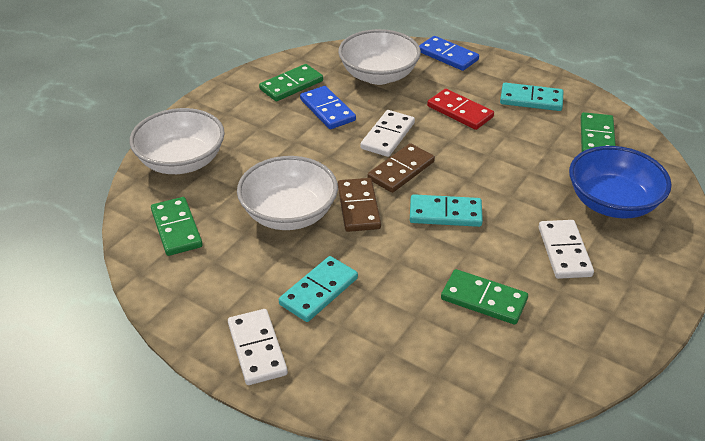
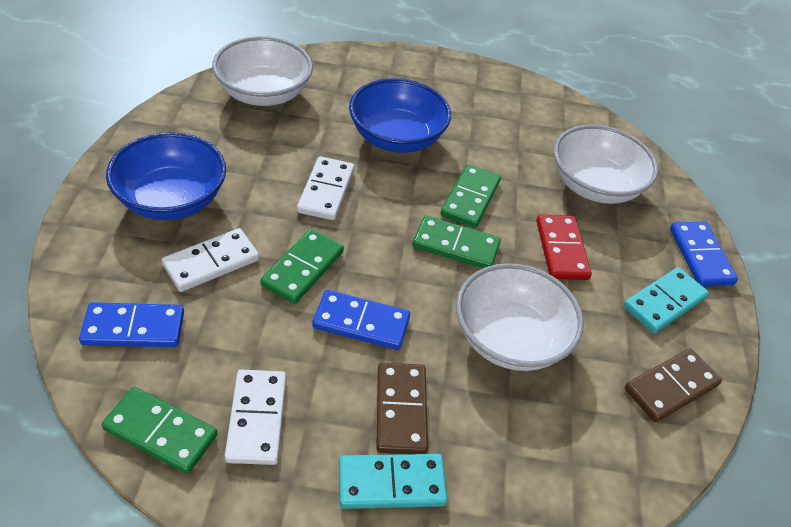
blue bowl: 1 -> 2
blue domino: 2 -> 3
turquoise domino: 3 -> 2

